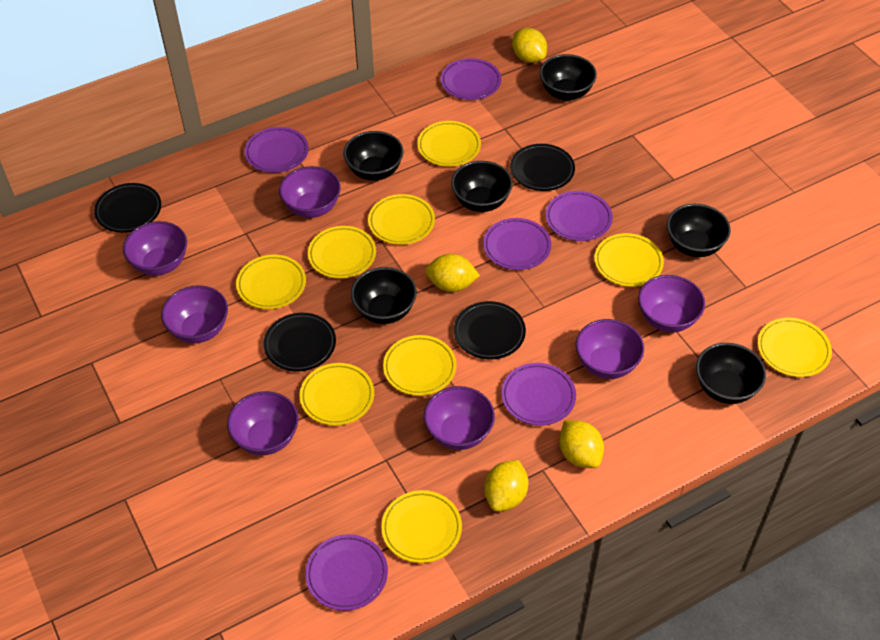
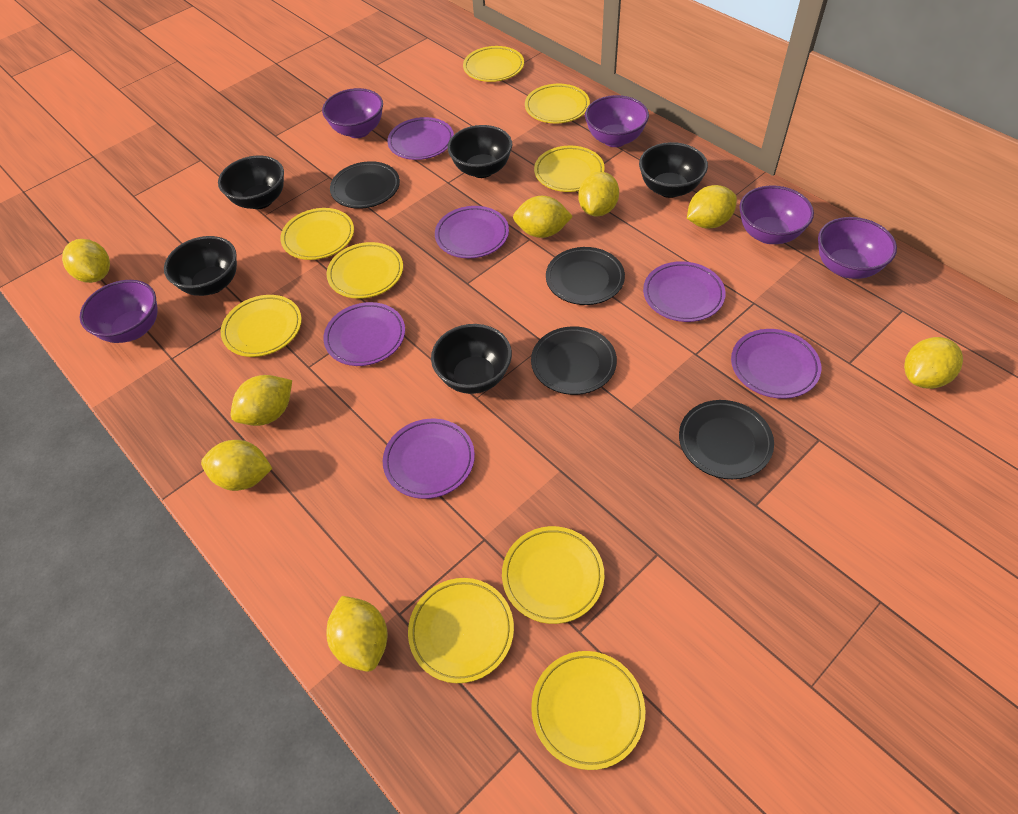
black bowl: 6 -> 5
purple bowl: 7 -> 5
yellow lemon: 4 -> 8

